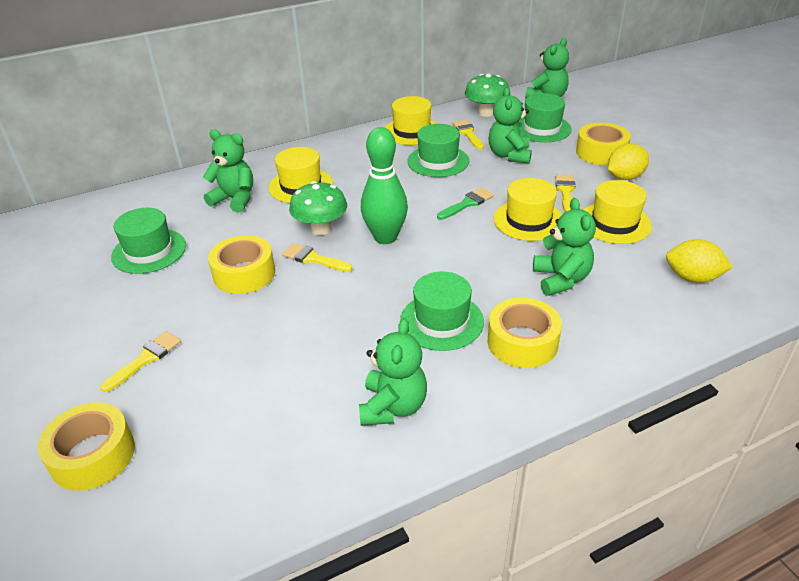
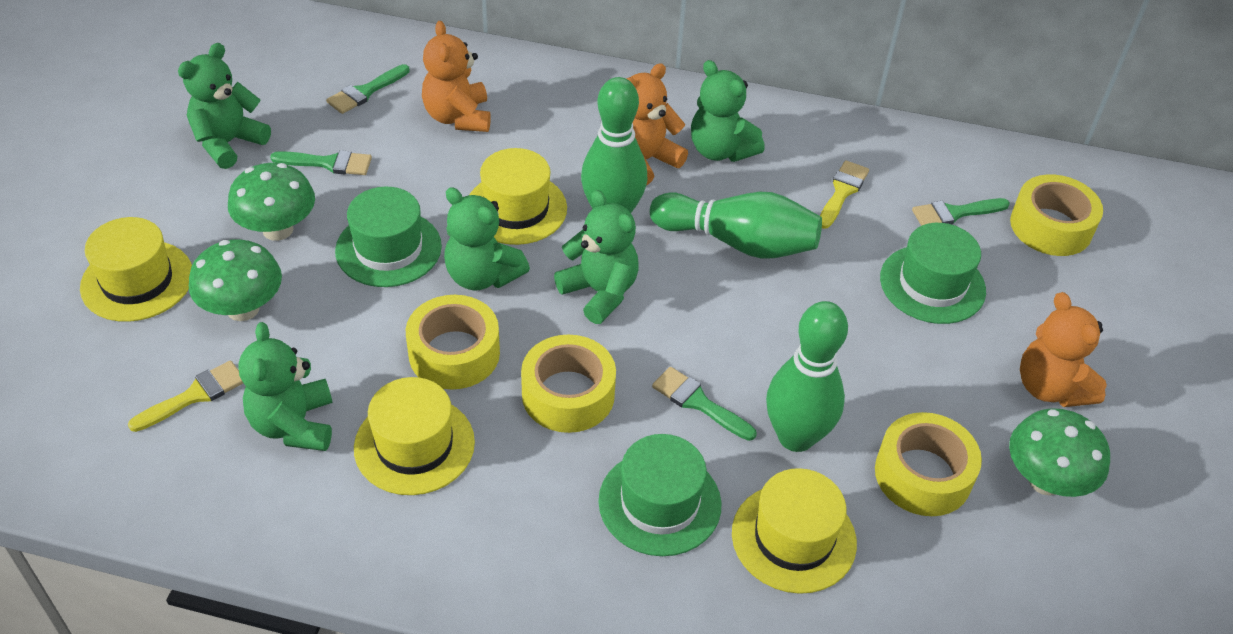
green bowling pin: 1 -> 3
green brush: 1 -> 4
green hat: 4 -> 3
green mushroom: 2 -> 3
orange teddy bear: 0 -> 3
yellow brush: 4 -> 2
yellow lemon: 2 -> 0

